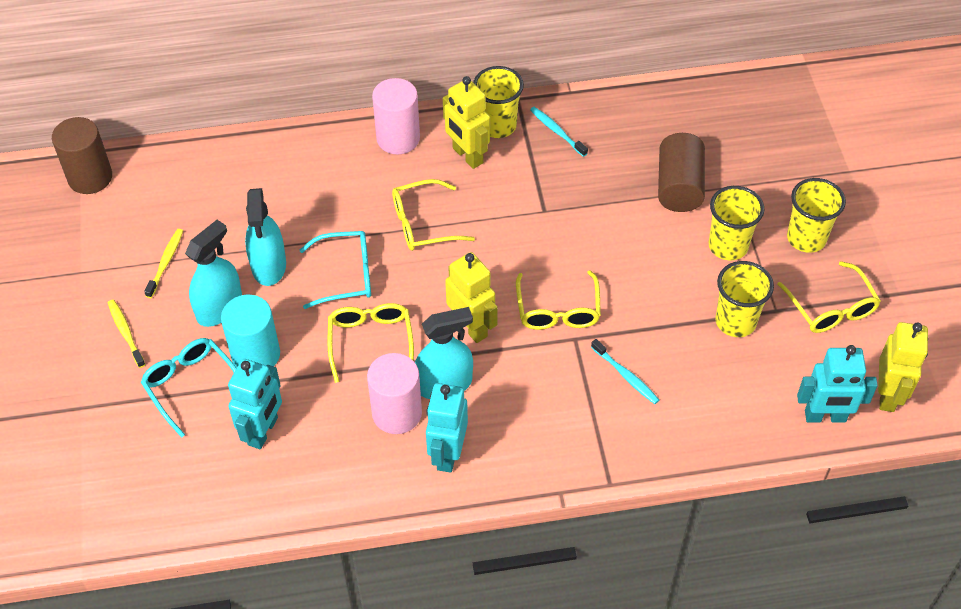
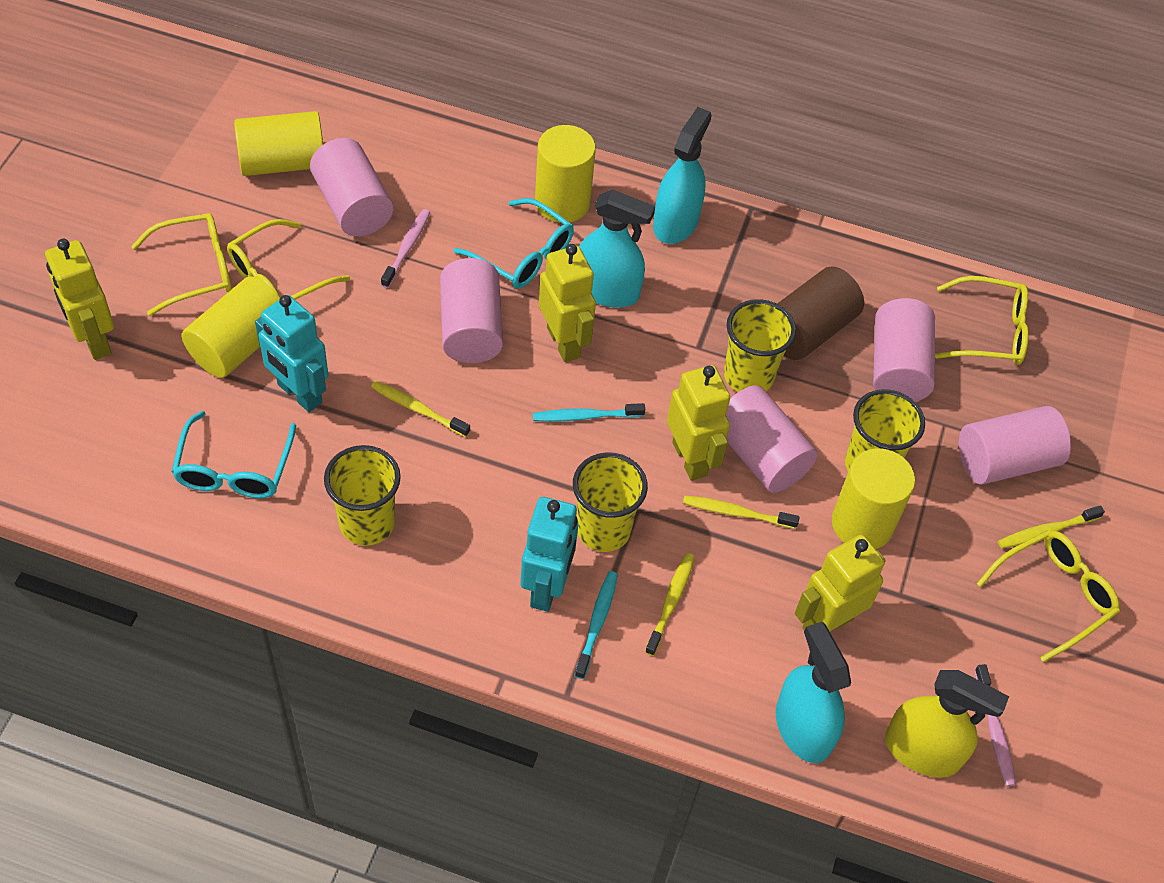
brown cylinder: 2 -> 1
pink cylinder: 2 -> 5
pink toothbrush: 0 -> 2
turquoise cylinder: 1 -> 0
turquoise robot: 3 -> 2
yellow cylinder: 0 -> 4
yellow robot: 3 -> 4
yellow spray bottle: 0 -> 1
yellow toothbrush: 2 -> 4

